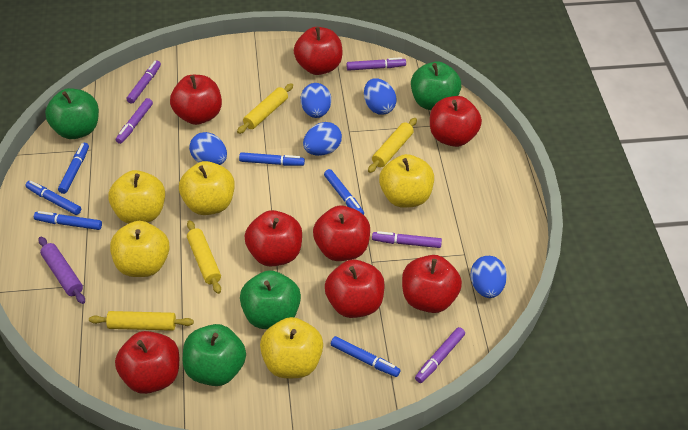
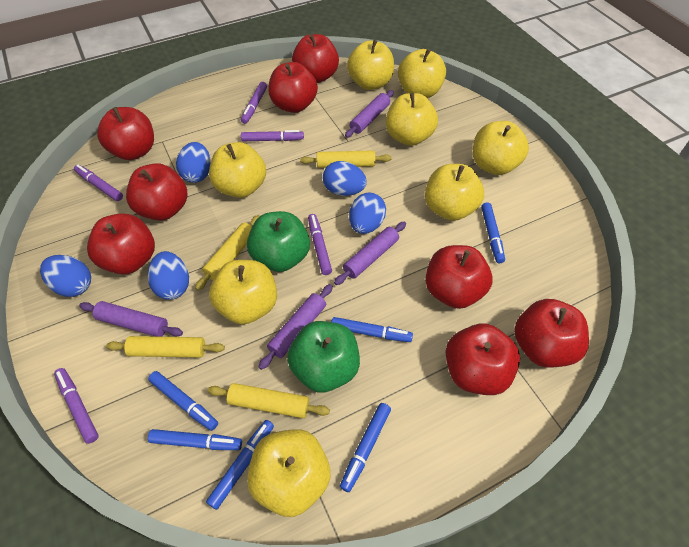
green apple: 4 -> 2
purple rolling pin: 1 -> 4
yellow apple: 5 -> 8

